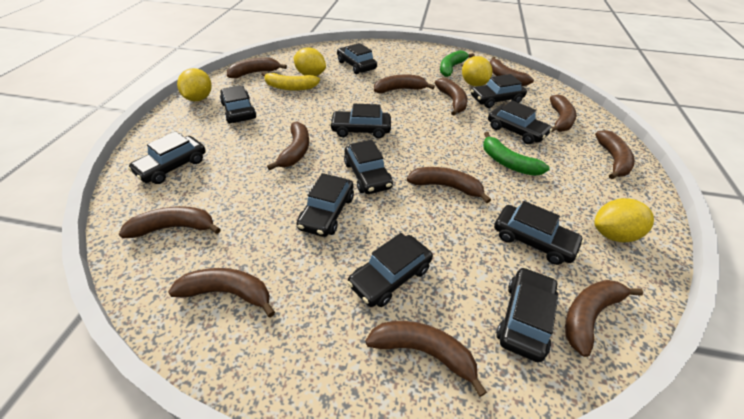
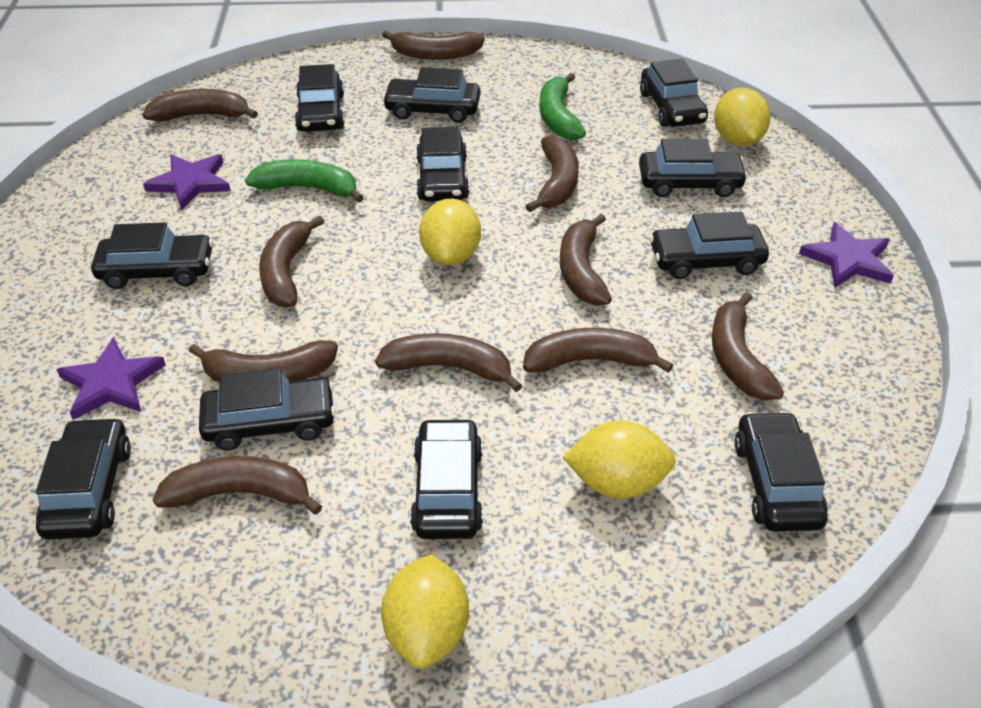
brown banana: 12 -> 10
purple star: 0 -> 3
yellow banana: 1 -> 0

